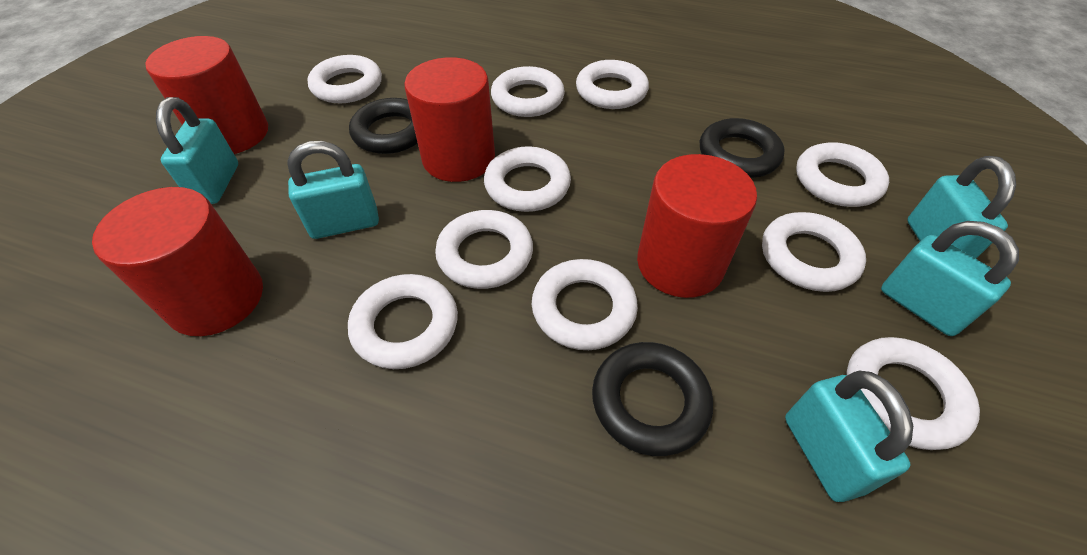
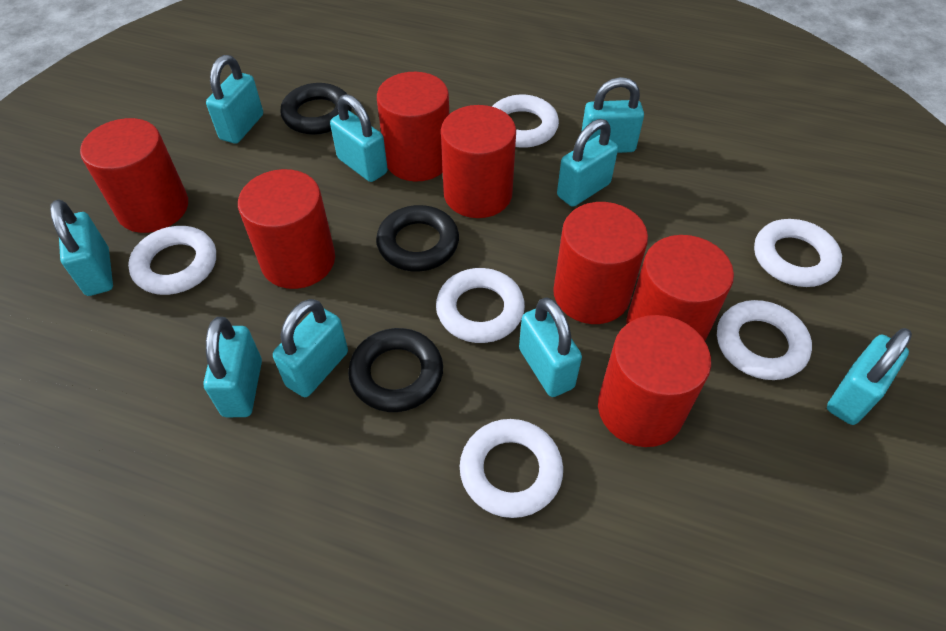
red cylinder: 4 -> 7
turquoise padlock: 5 -> 9
white ring: 10 -> 6

